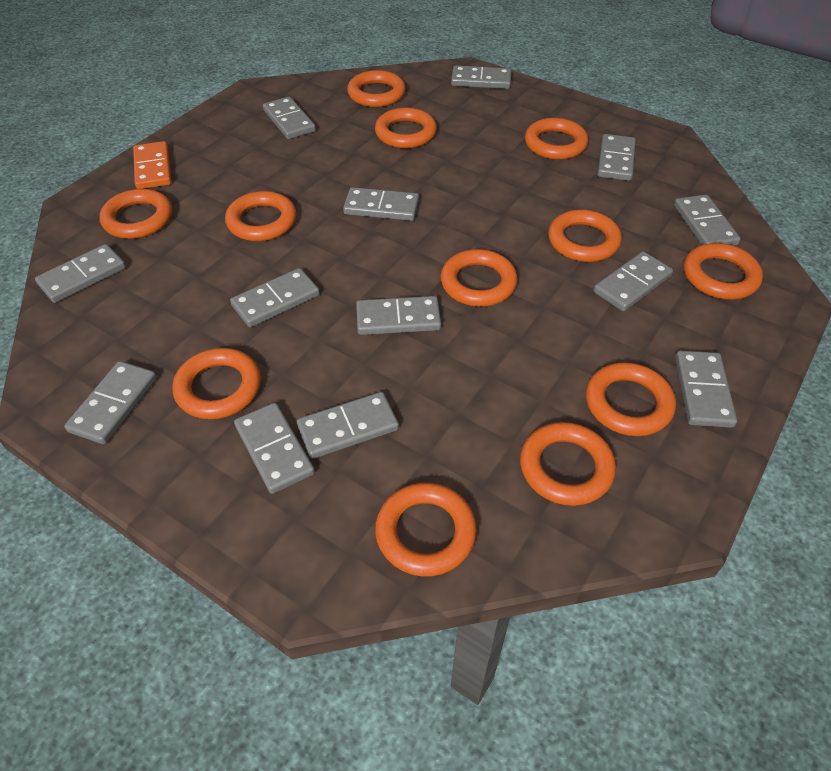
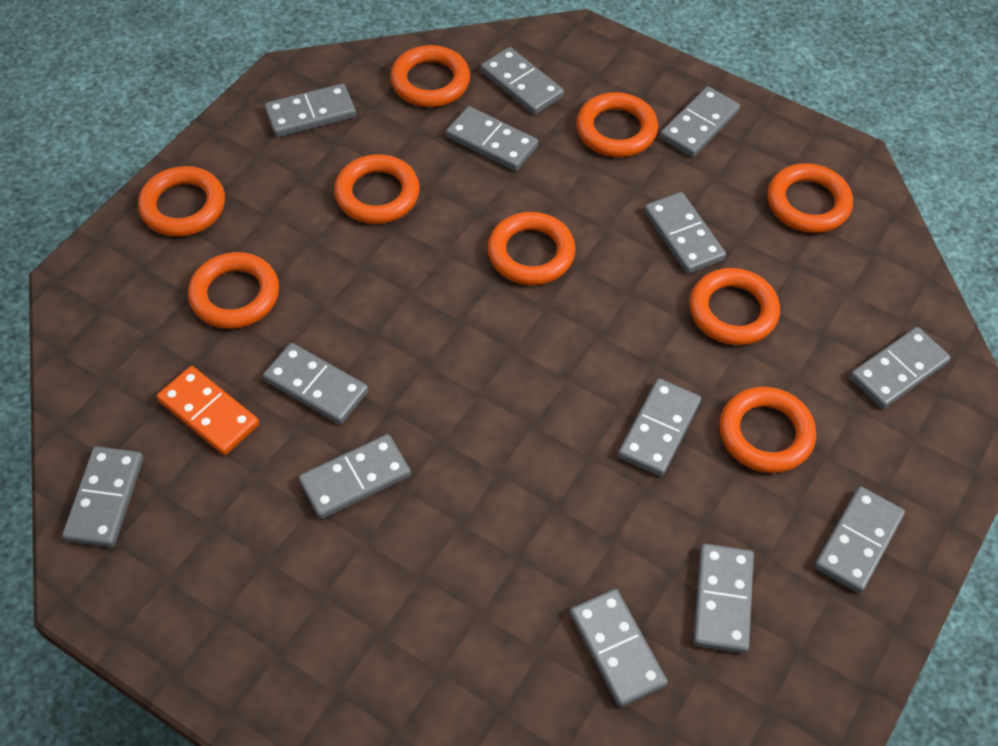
orange ring: 12 -> 9

